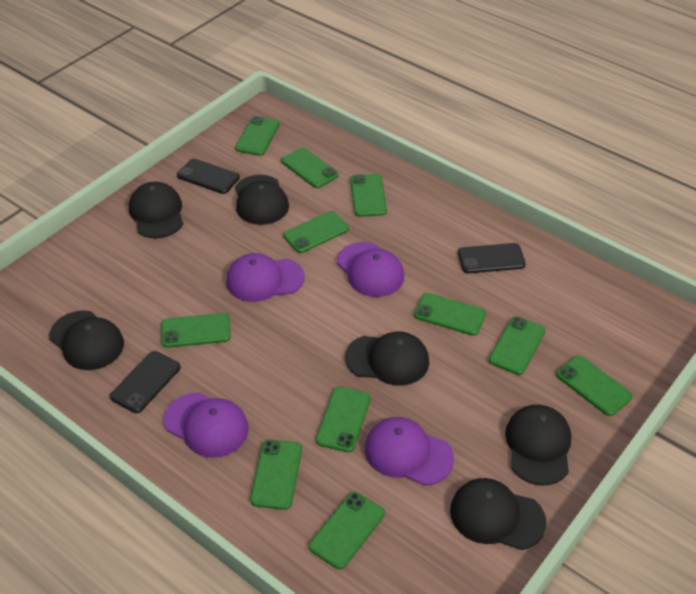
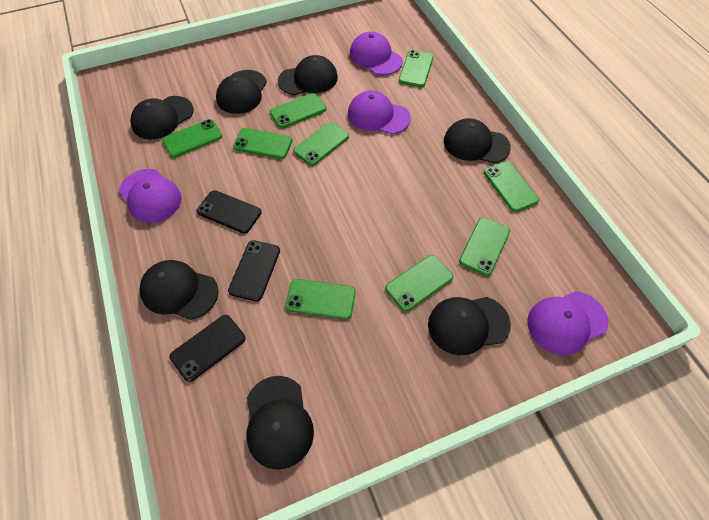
black cap: 6 -> 7
green phone: 11 -> 9

